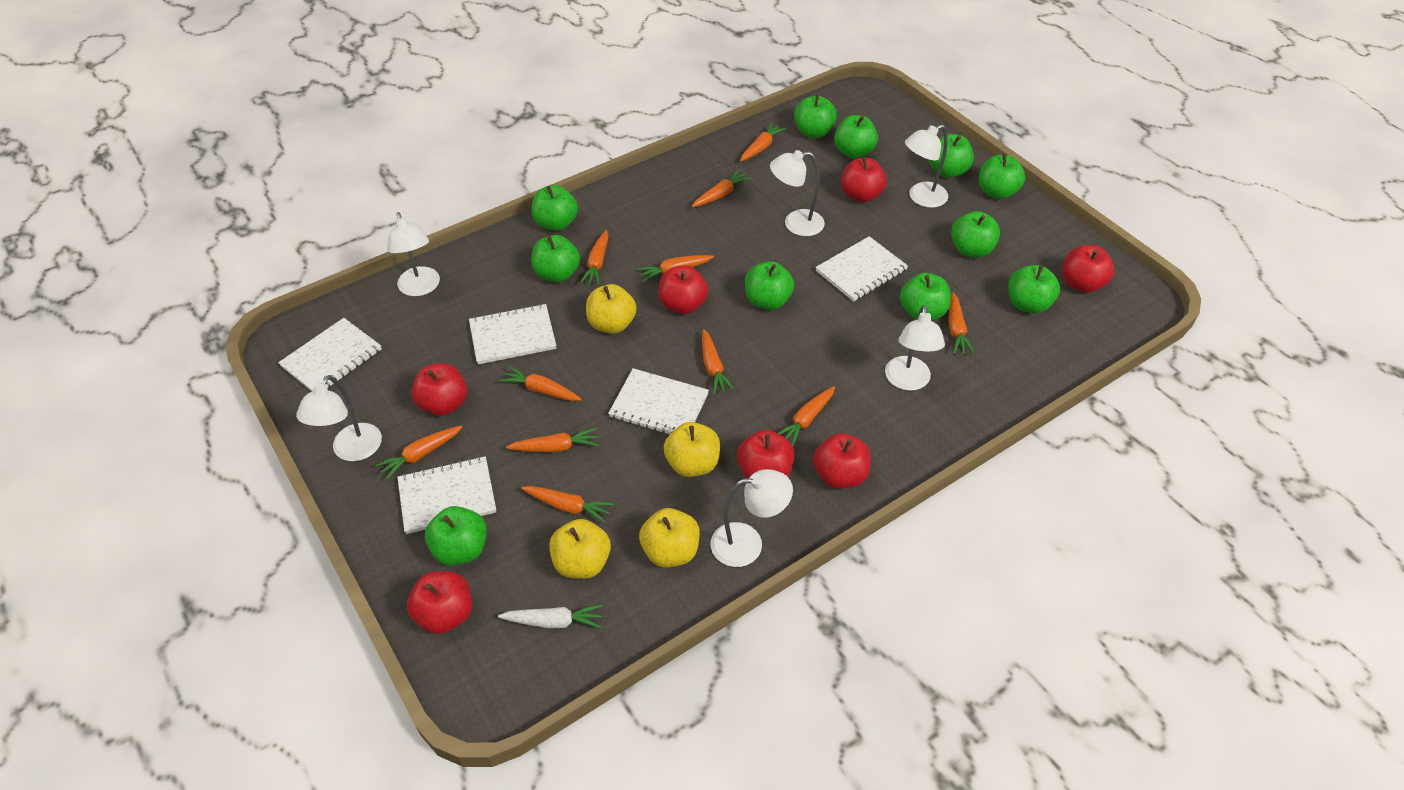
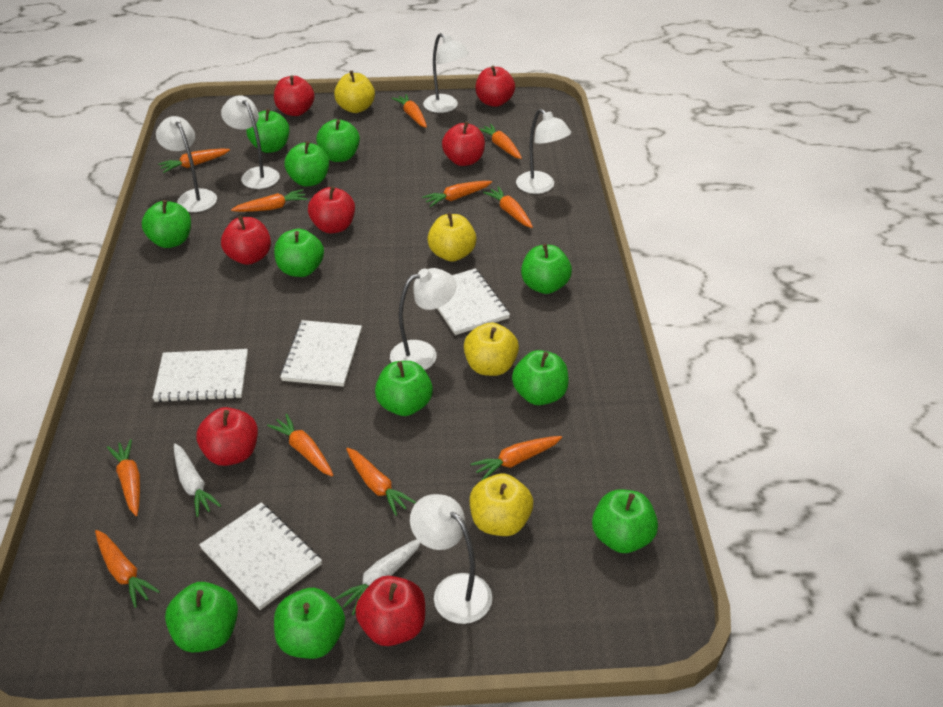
white carrot: 1 -> 2
white notebook: 5 -> 4

